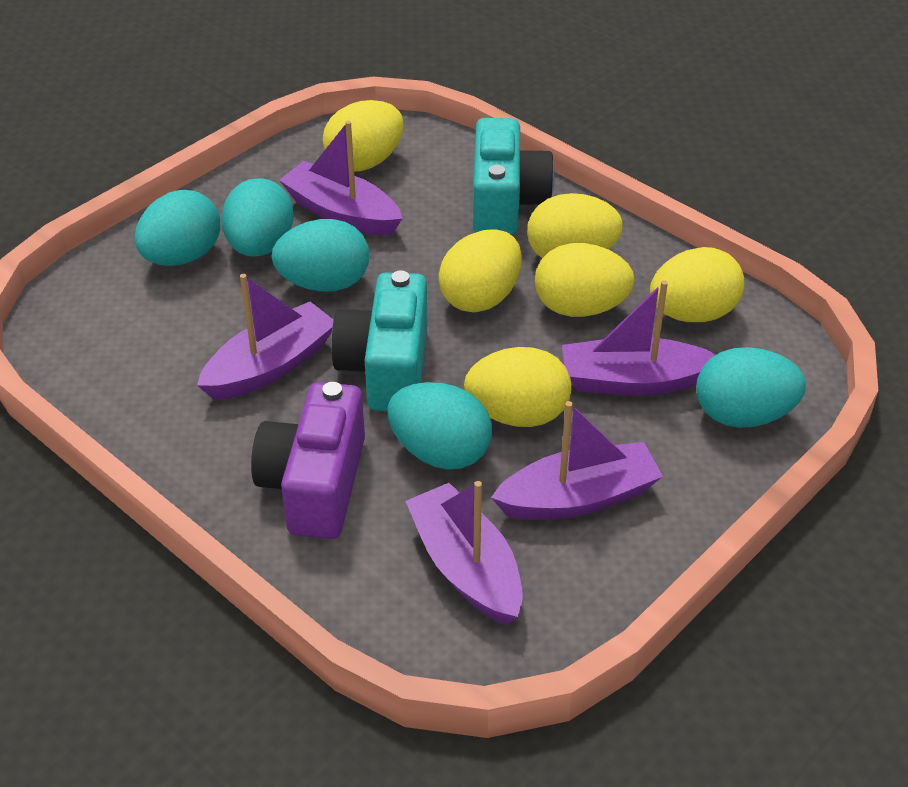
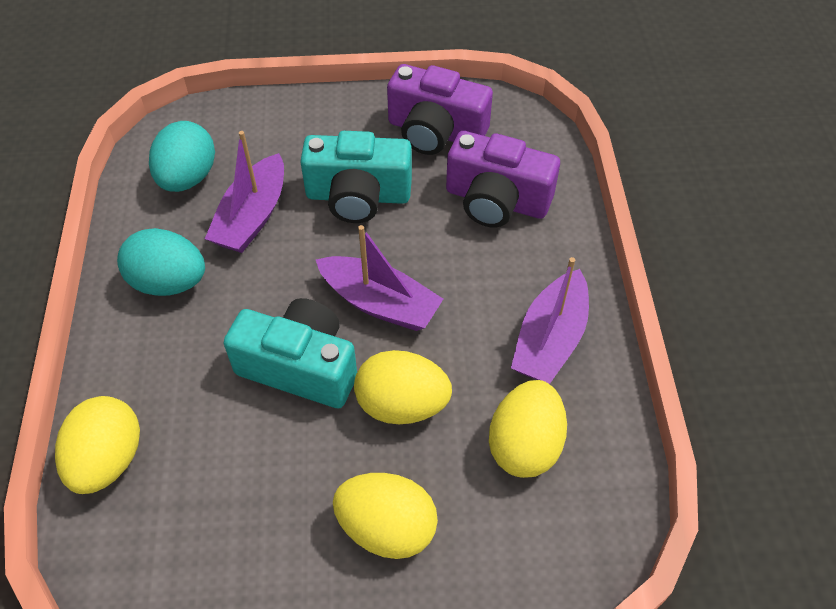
purple boat: 5 -> 3
purple camera: 1 -> 2
turquoise egg: 5 -> 2
yellow egg: 6 -> 4

